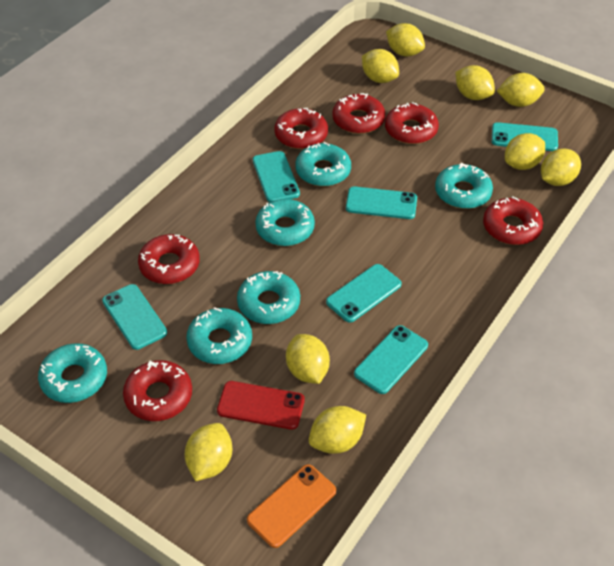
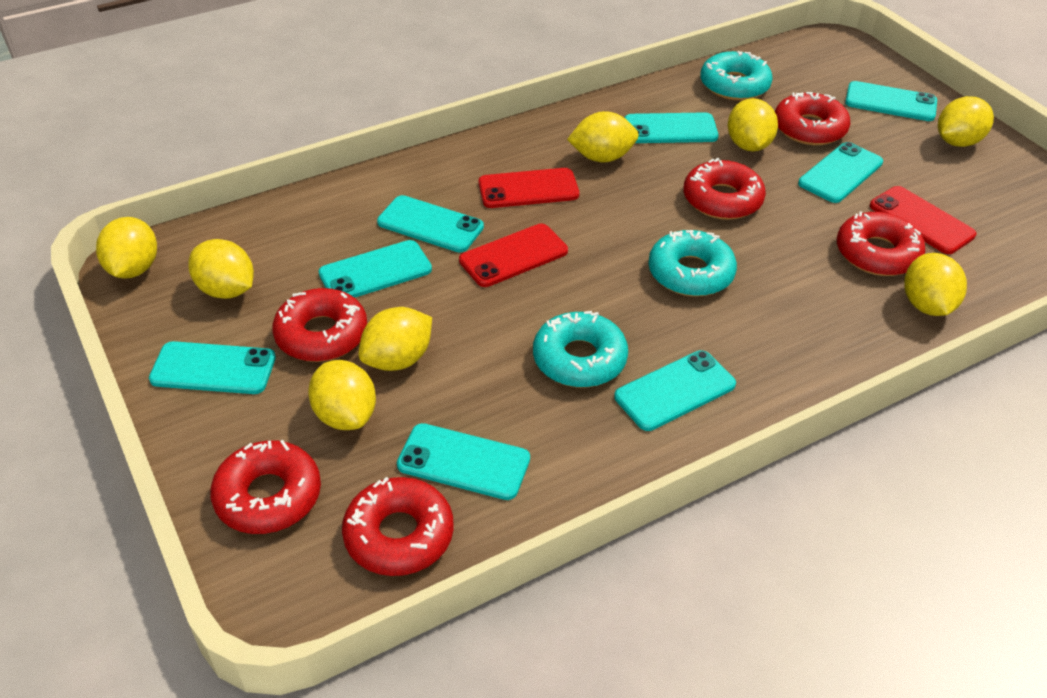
orange phone: 1 -> 0
red phone: 1 -> 3
turquoise donut: 6 -> 3
turquoise phone: 6 -> 8
yellow lemon: 9 -> 8

